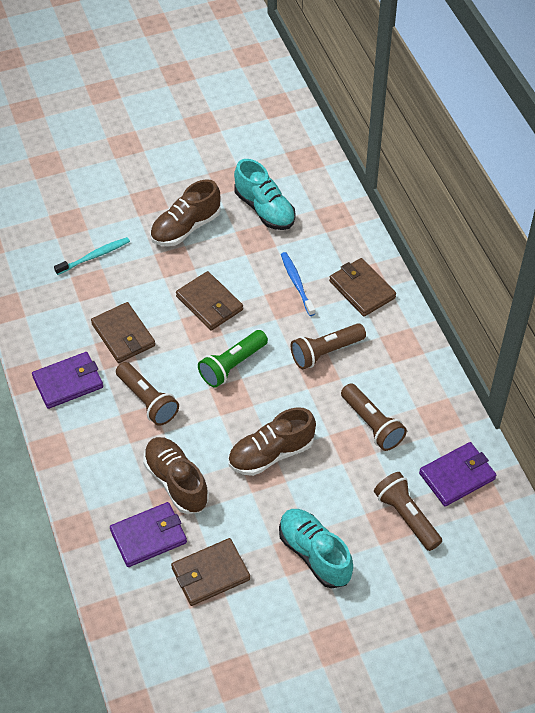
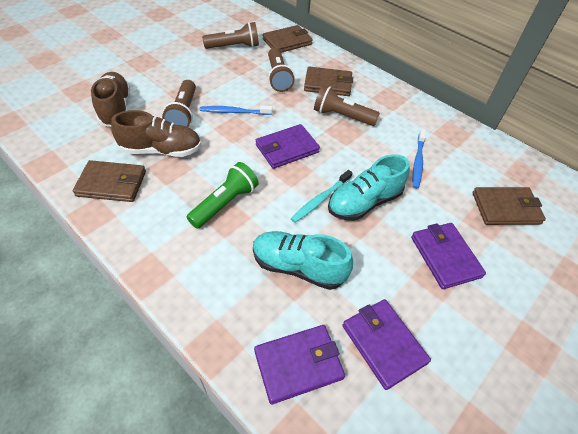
blue toothbrush: 1 -> 2
brown shoe: 3 -> 2
purple wallet: 3 -> 4

